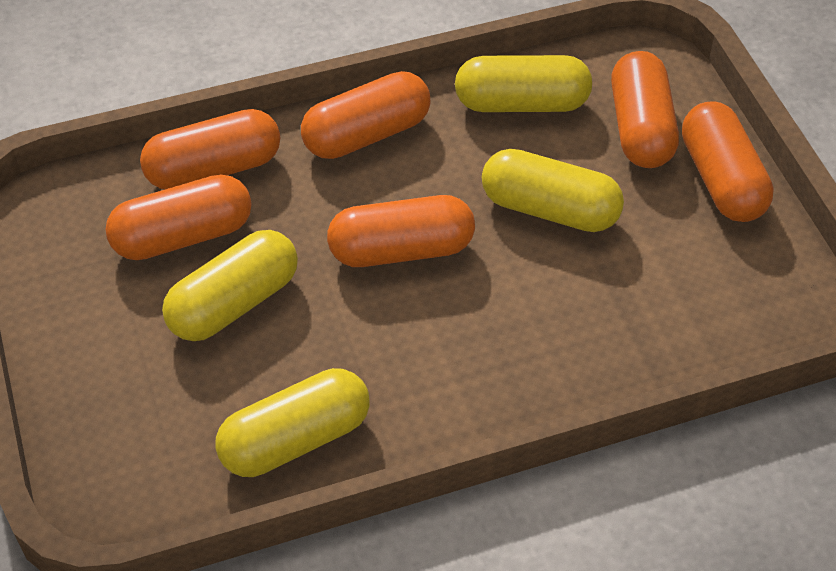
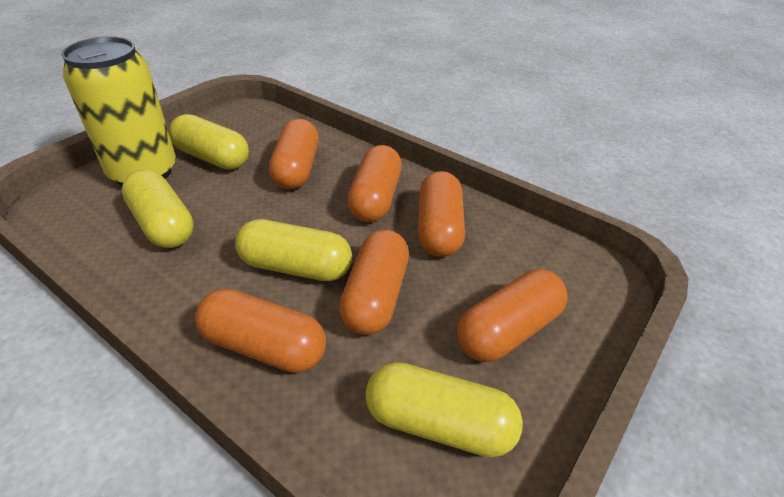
yellow can: 0 -> 1

